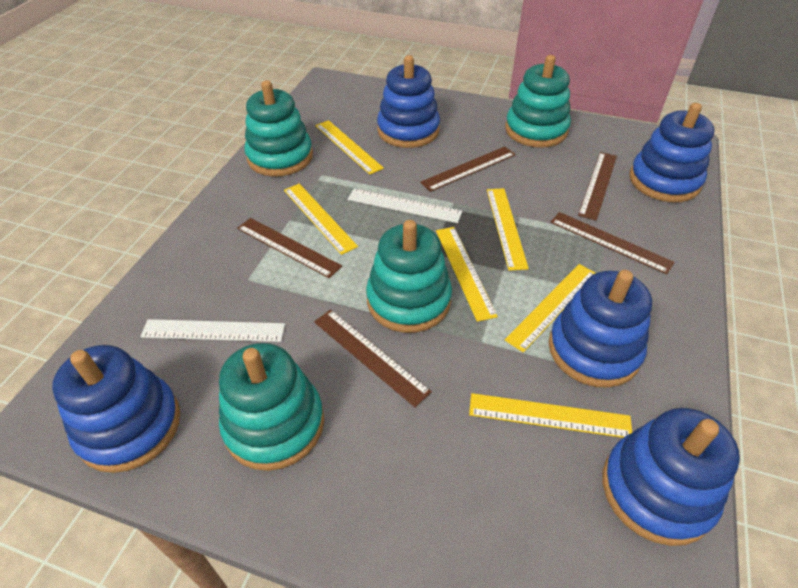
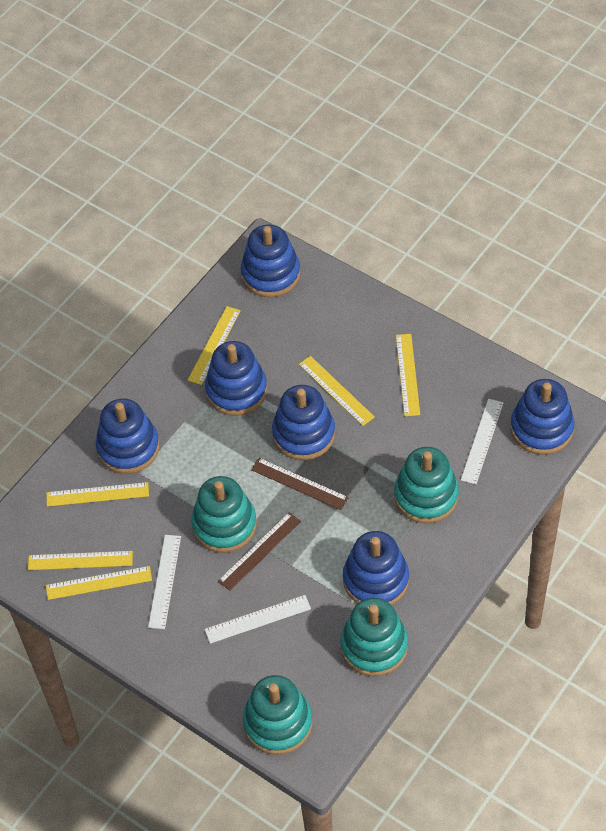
blue stacking toy: 5 -> 6
brown ruler: 5 -> 2
white ruler: 2 -> 3

